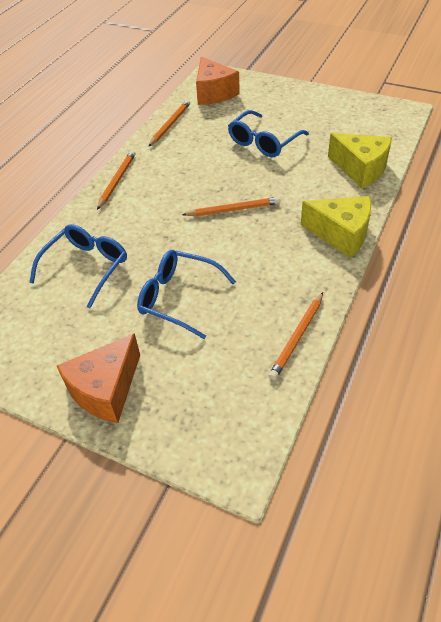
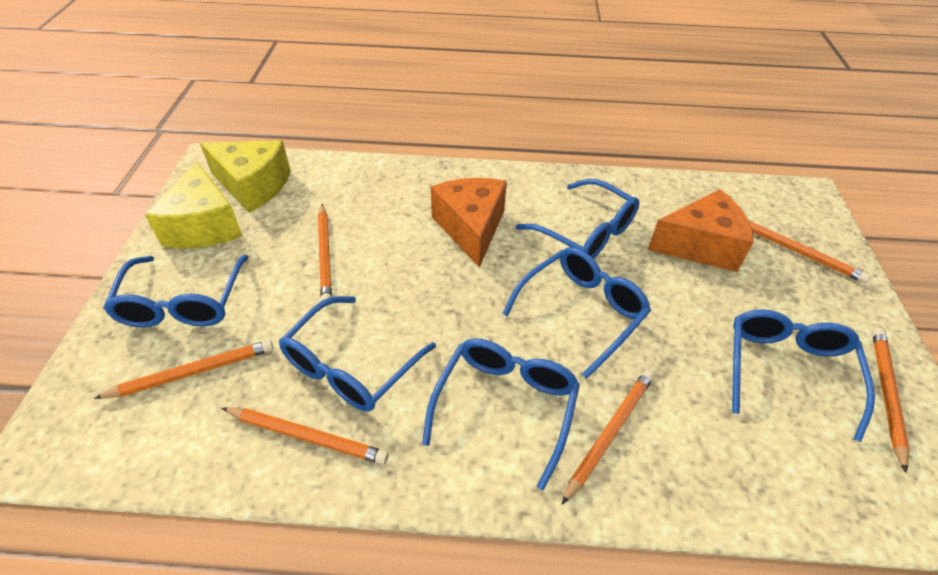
blue glasses: 3 -> 6
orange pencil: 4 -> 6

